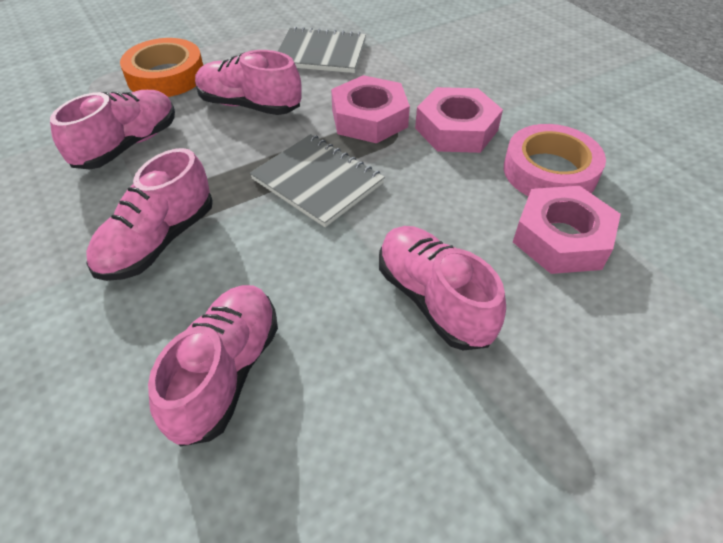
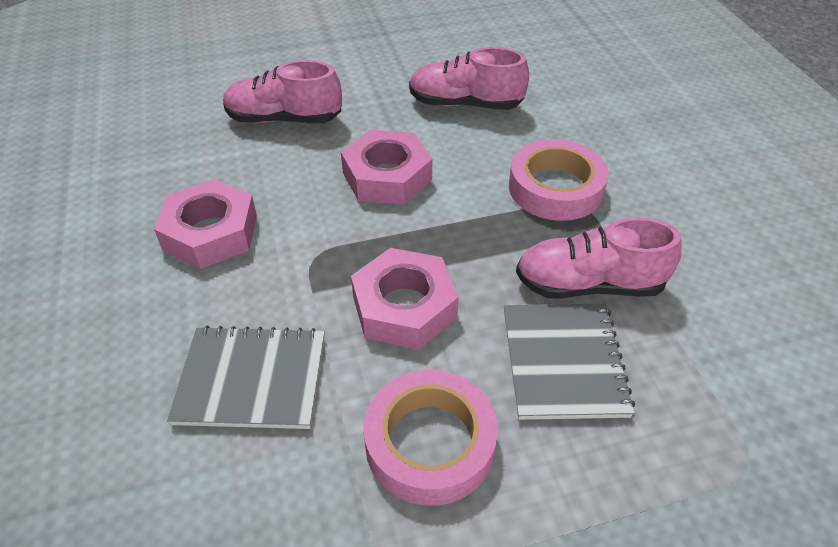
orange tape: 1 -> 0
pink shoe: 5 -> 3
pink tape: 1 -> 2

